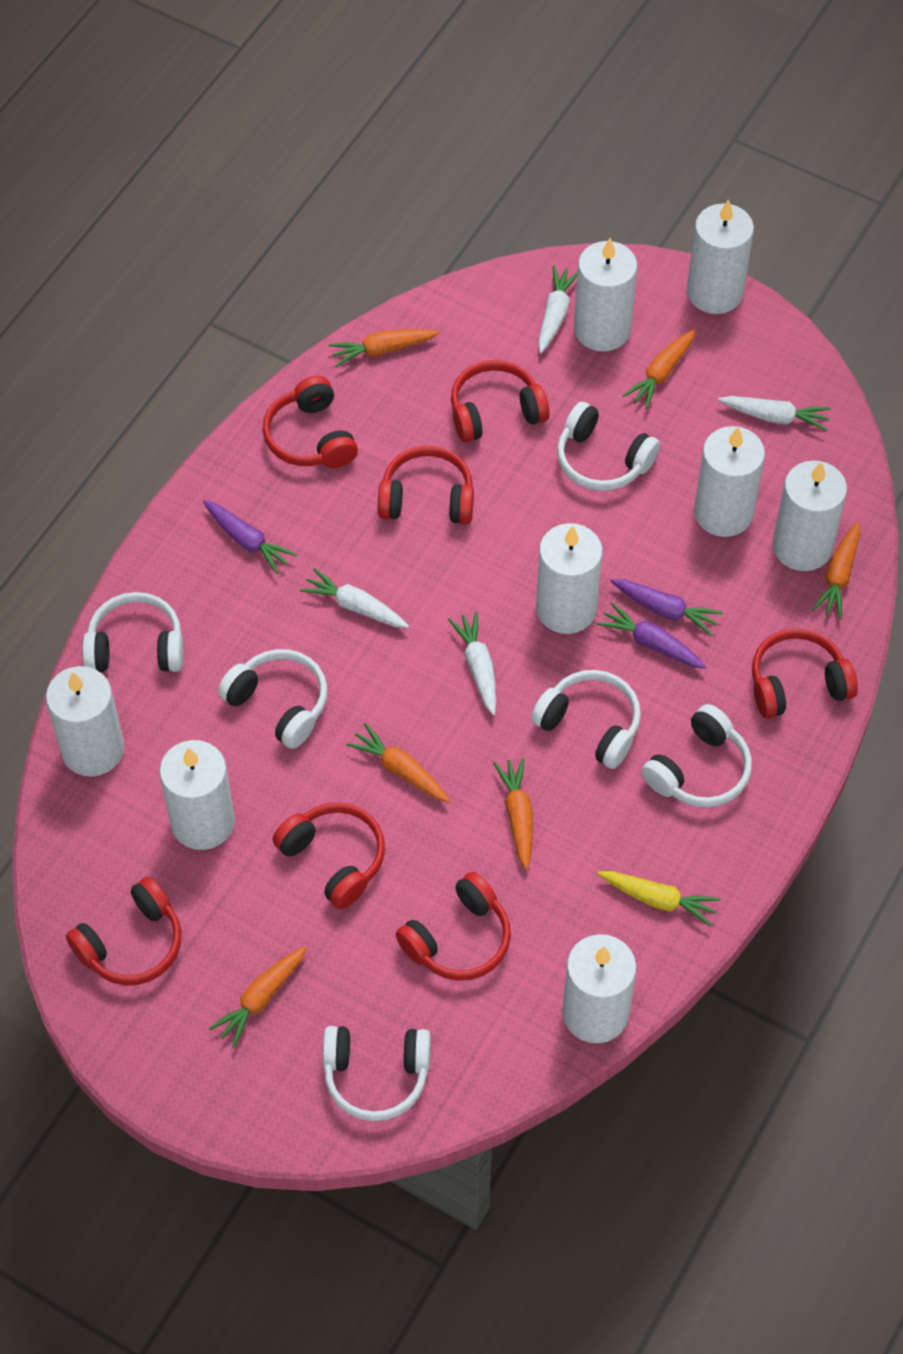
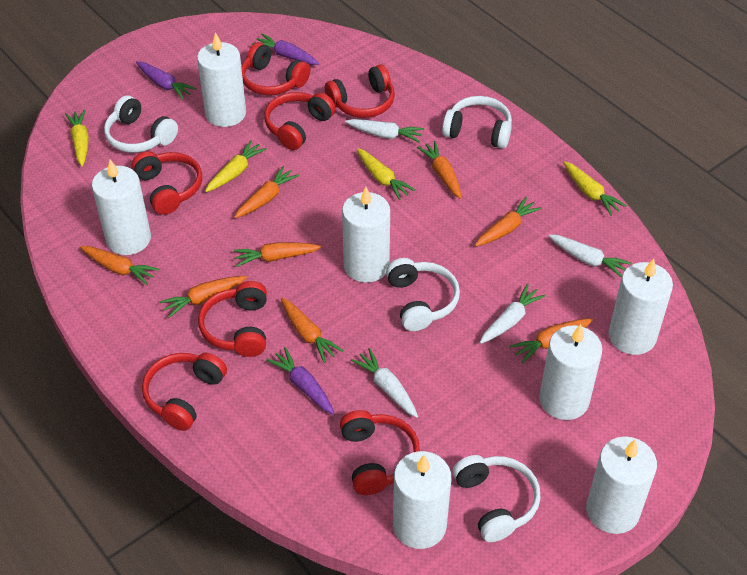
orange carrot: 6 -> 8
white candle: 8 -> 7
white headphones: 6 -> 4
yellow carrot: 1 -> 4

